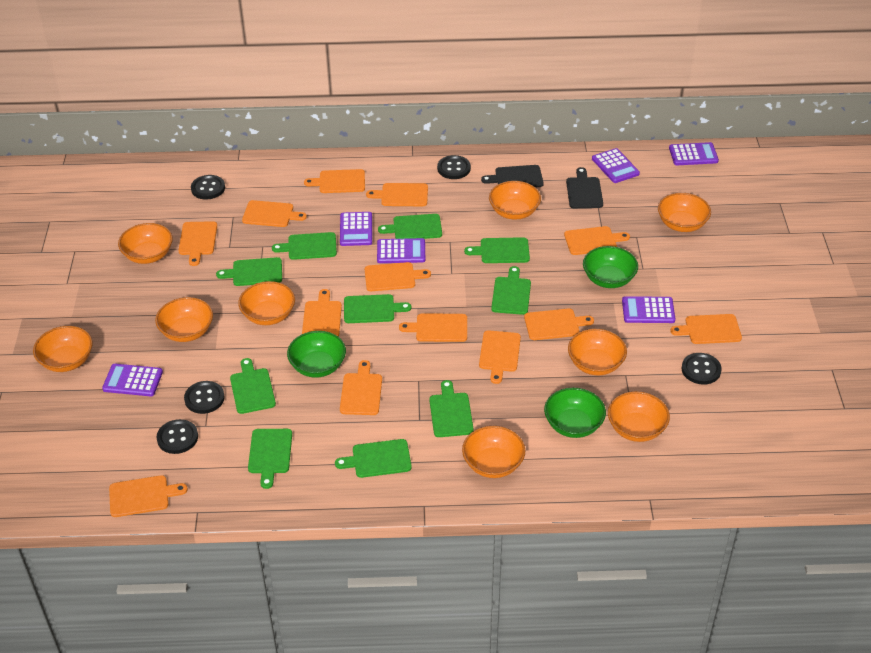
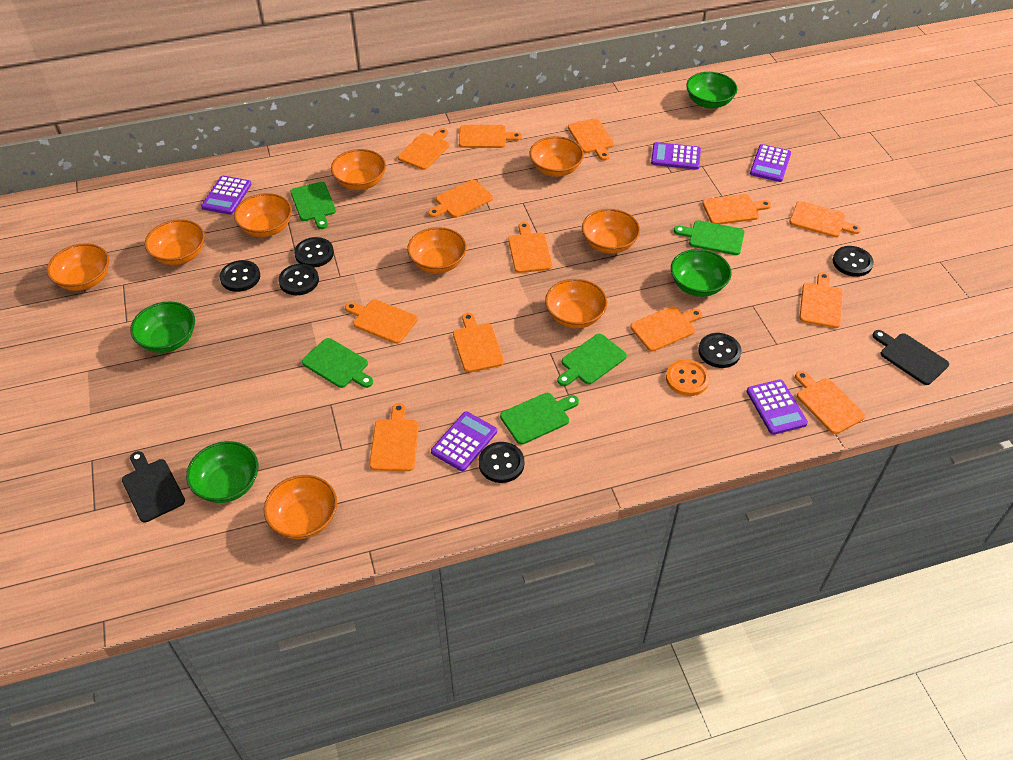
black button: 5 -> 6
green bowl: 3 -> 4
green cutting board: 10 -> 5
orange button: 0 -> 1
purple calculator: 6 -> 5

